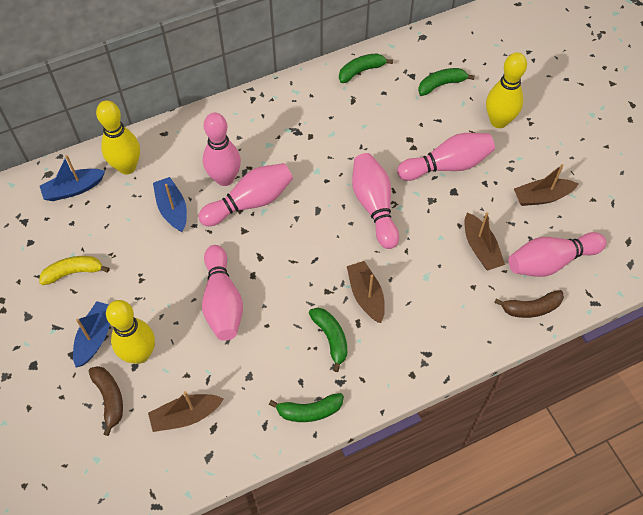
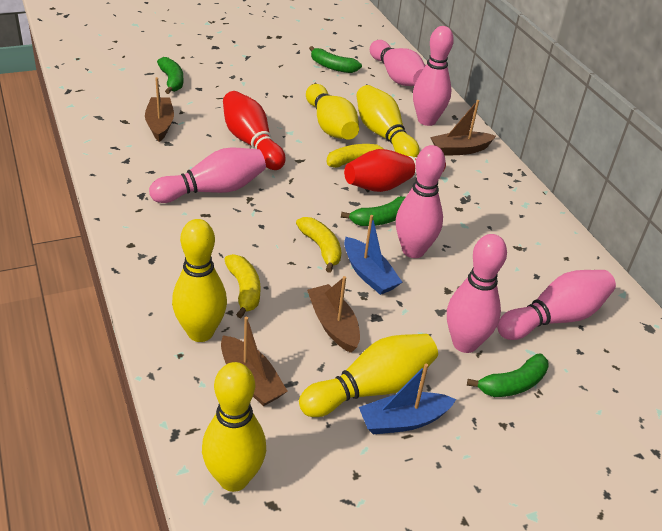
blue boat: 3 -> 2
brown banana: 2 -> 0
red bowling pin: 0 -> 2
yellow banana: 1 -> 3
yellow bowling pin: 3 -> 5

